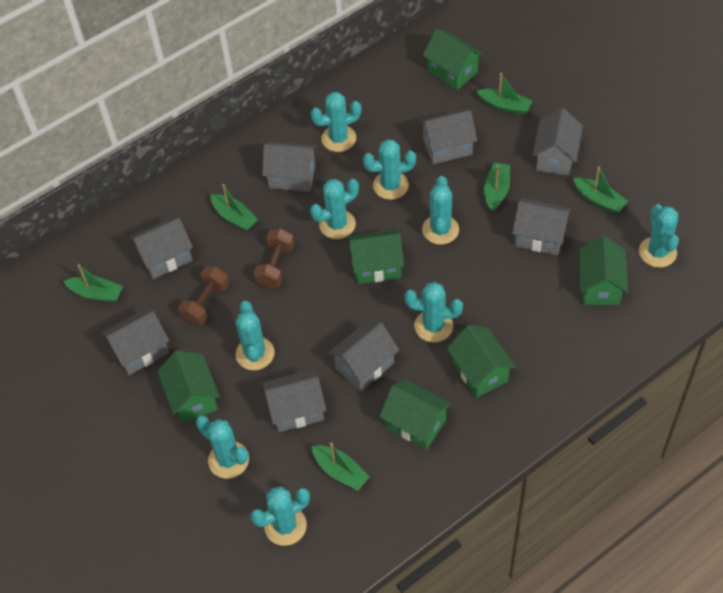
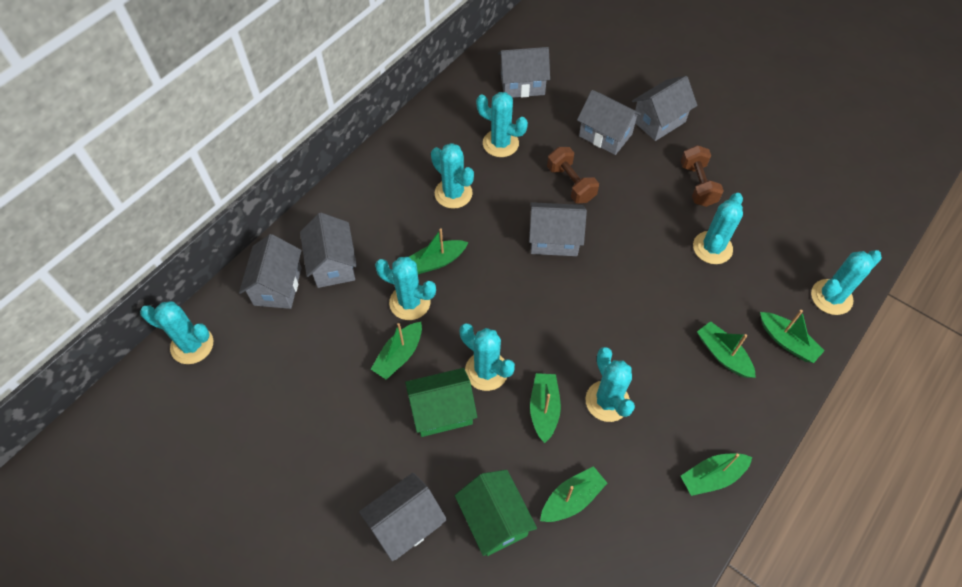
green boat: 6 -> 7
green house: 6 -> 2
grey house: 8 -> 7
turquoise cactus: 9 -> 8

